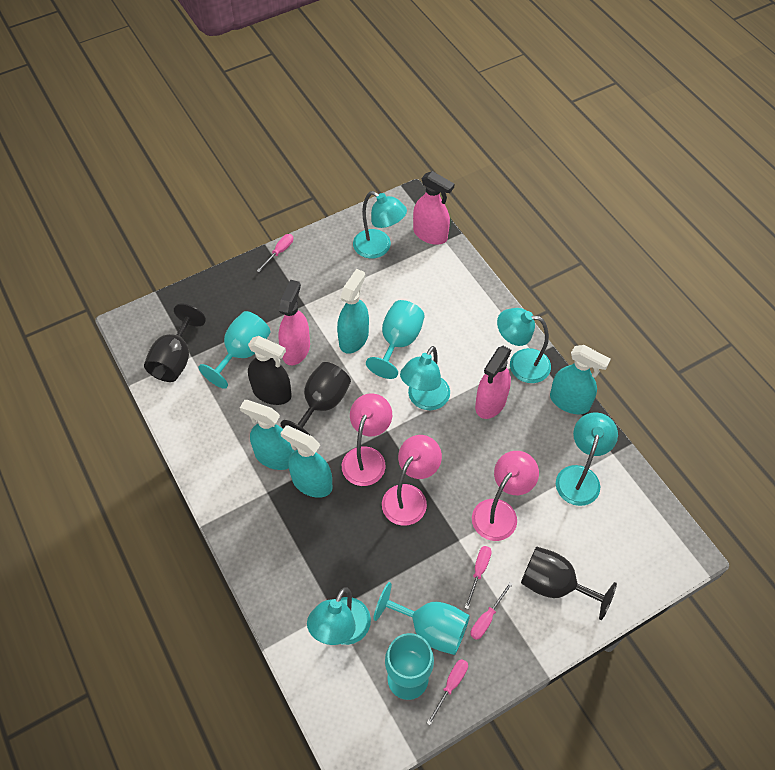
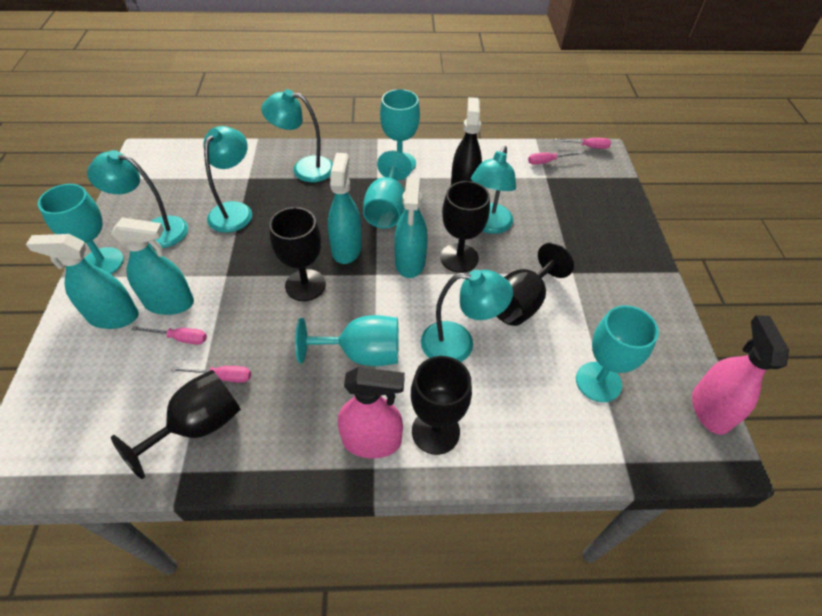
black goblet: 3 -> 5
pink lamp: 3 -> 0
pink spray bottle: 3 -> 2
turquoise goblet: 4 -> 5

